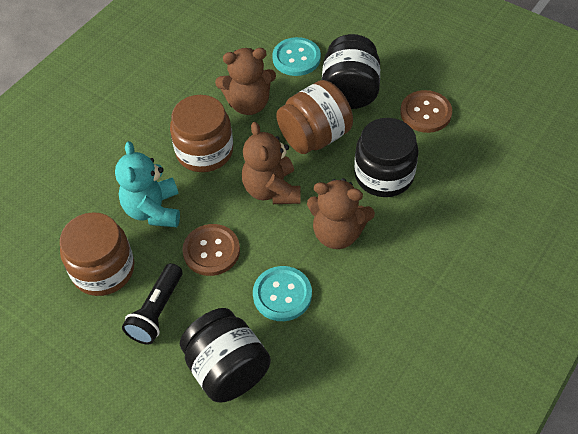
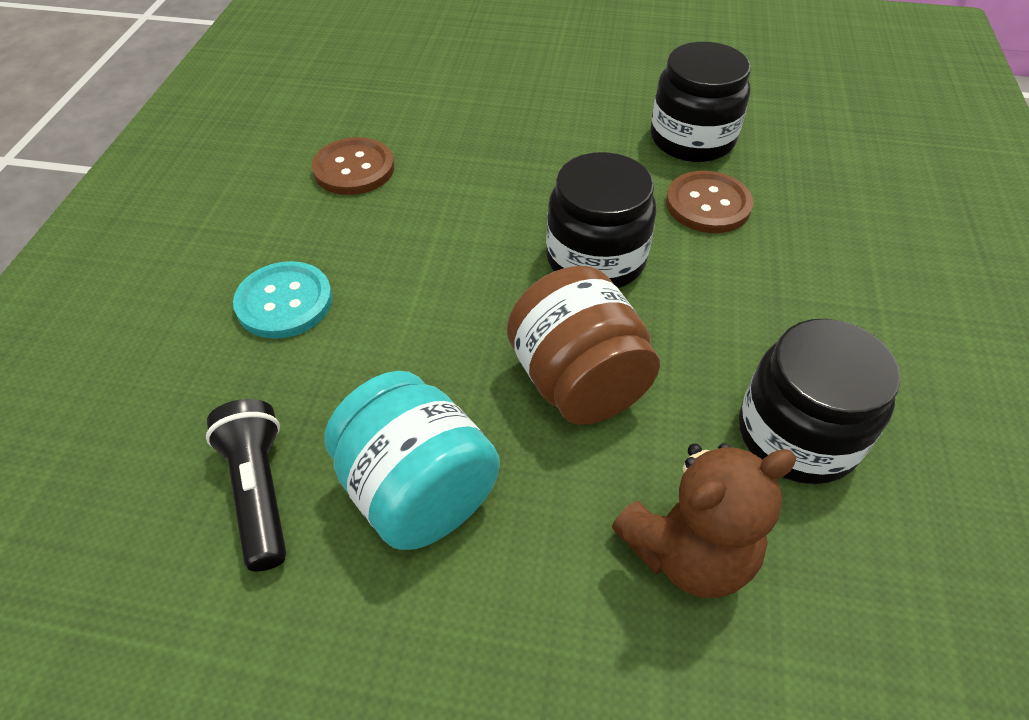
brown jar: 3 -> 1
brown teddy bear: 3 -> 1
turquoise button: 2 -> 1
turquoise jar: 0 -> 1
turquoise teddy bear: 1 -> 0

